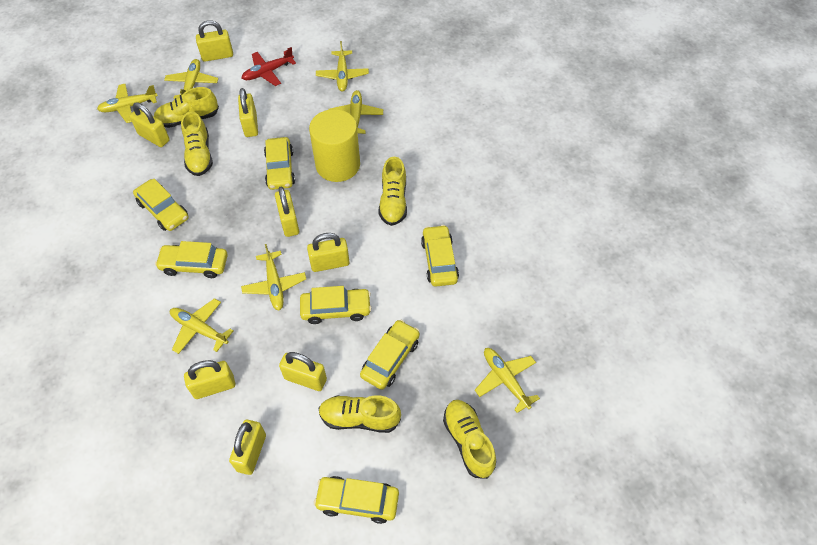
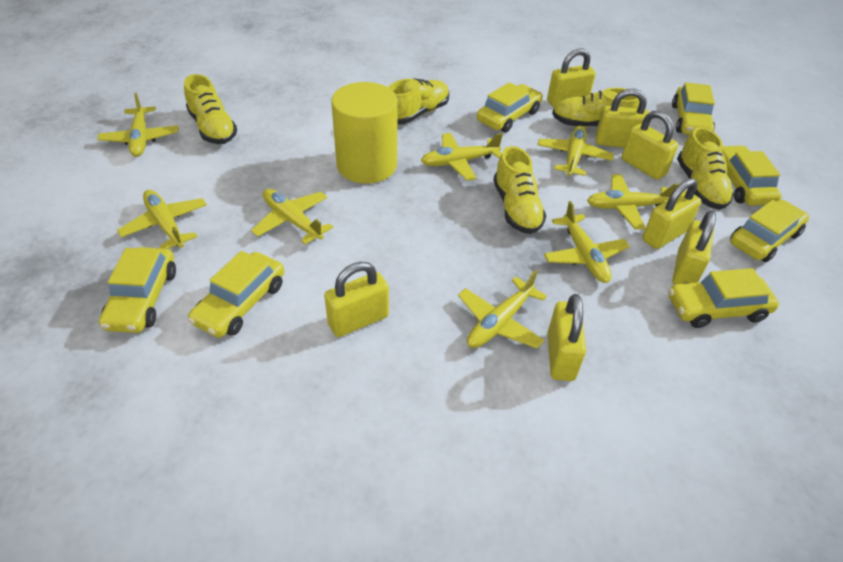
red plane: 1 -> 0
yellow padlock: 8 -> 7
yellow plane: 7 -> 8

